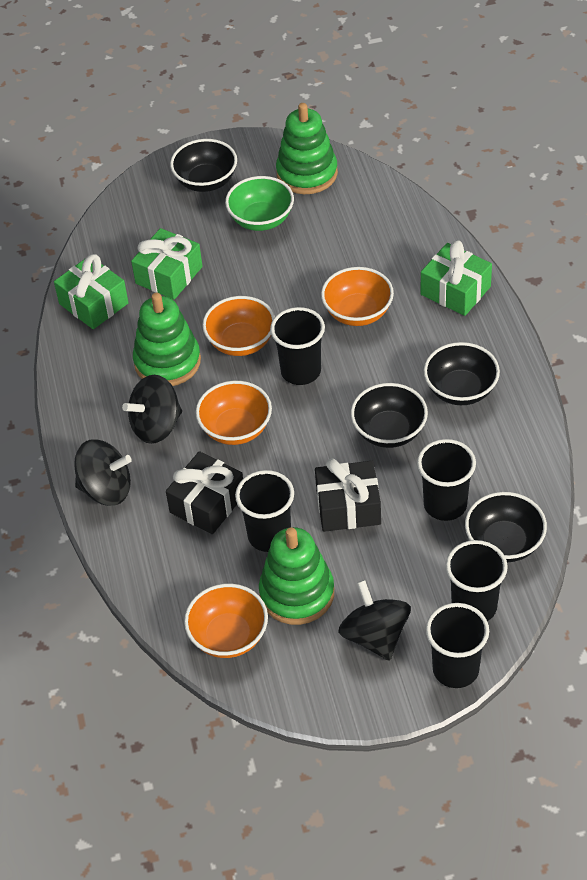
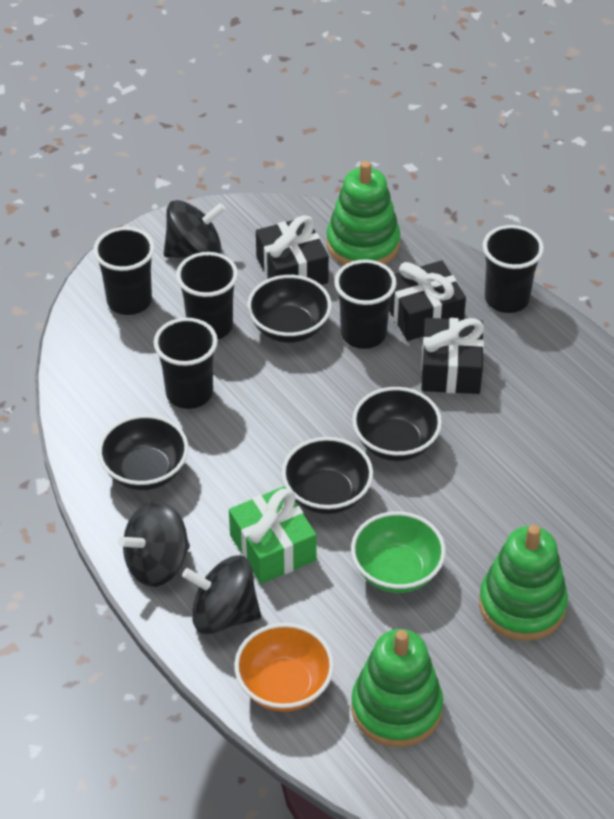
black gift: 2 -> 3
green gift: 3 -> 1
orange bowl: 4 -> 1

